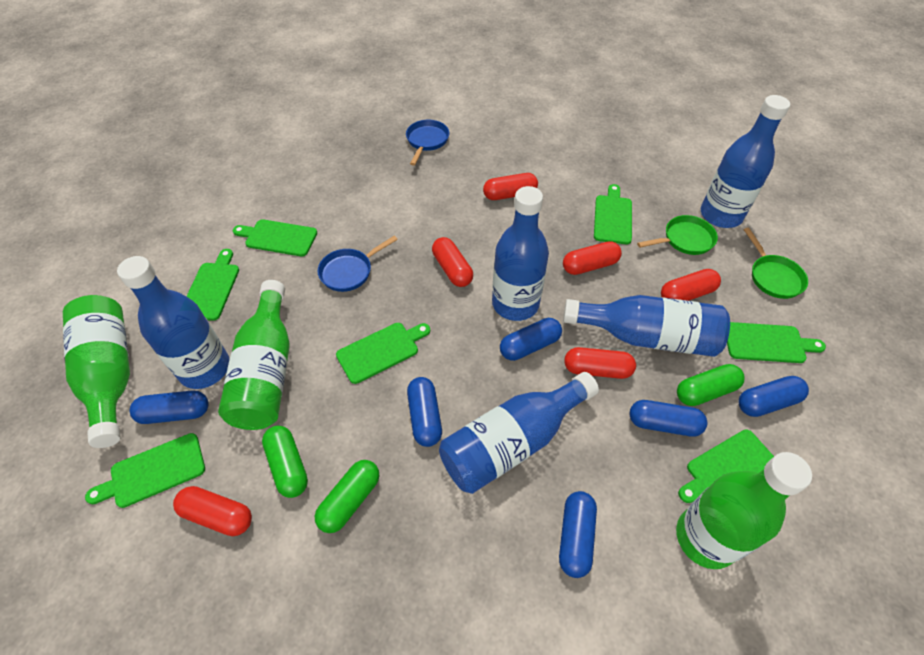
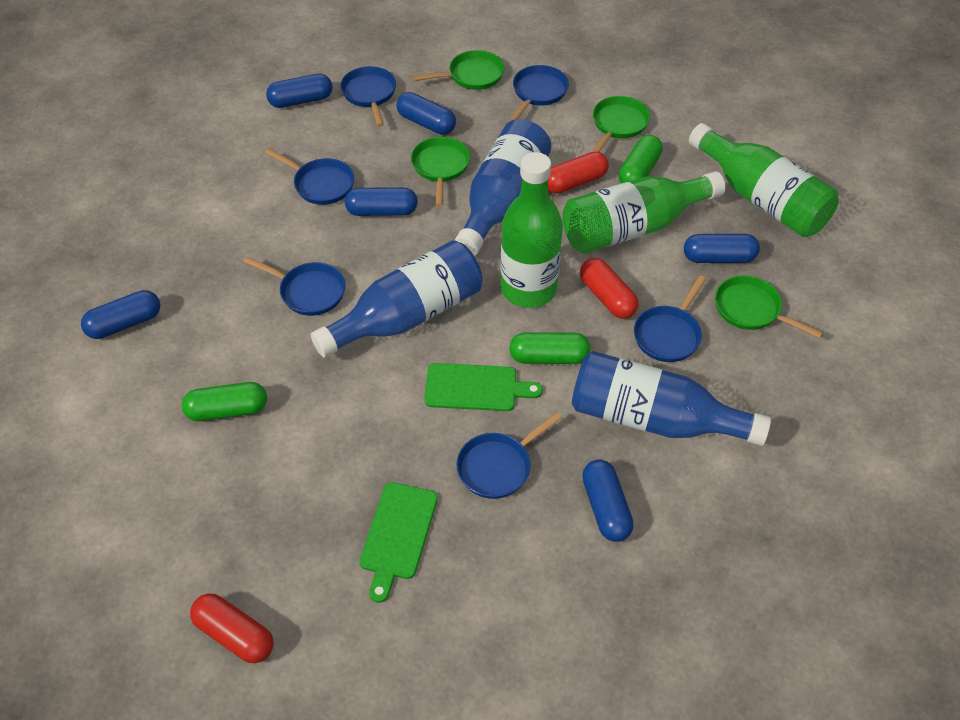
blue bottle: 5 -> 3
blue pan: 2 -> 6
green cutting board: 7 -> 2
green pan: 2 -> 4
red capsule: 6 -> 3

